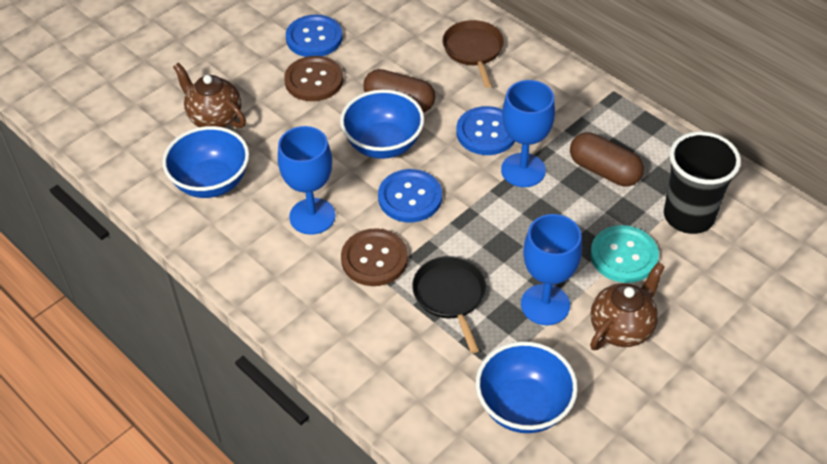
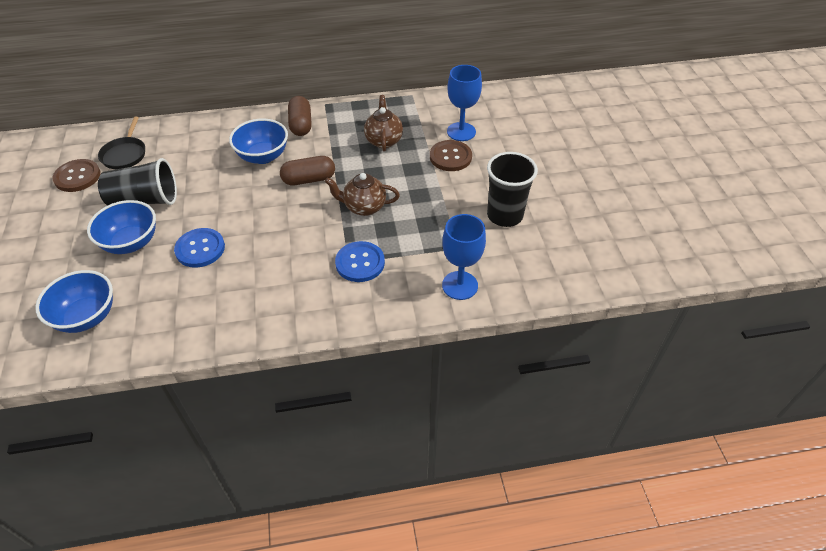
black cup: 1 -> 2
blue button: 3 -> 2
blue goblet: 3 -> 2
brown pan: 1 -> 0
turquoise button: 1 -> 0

